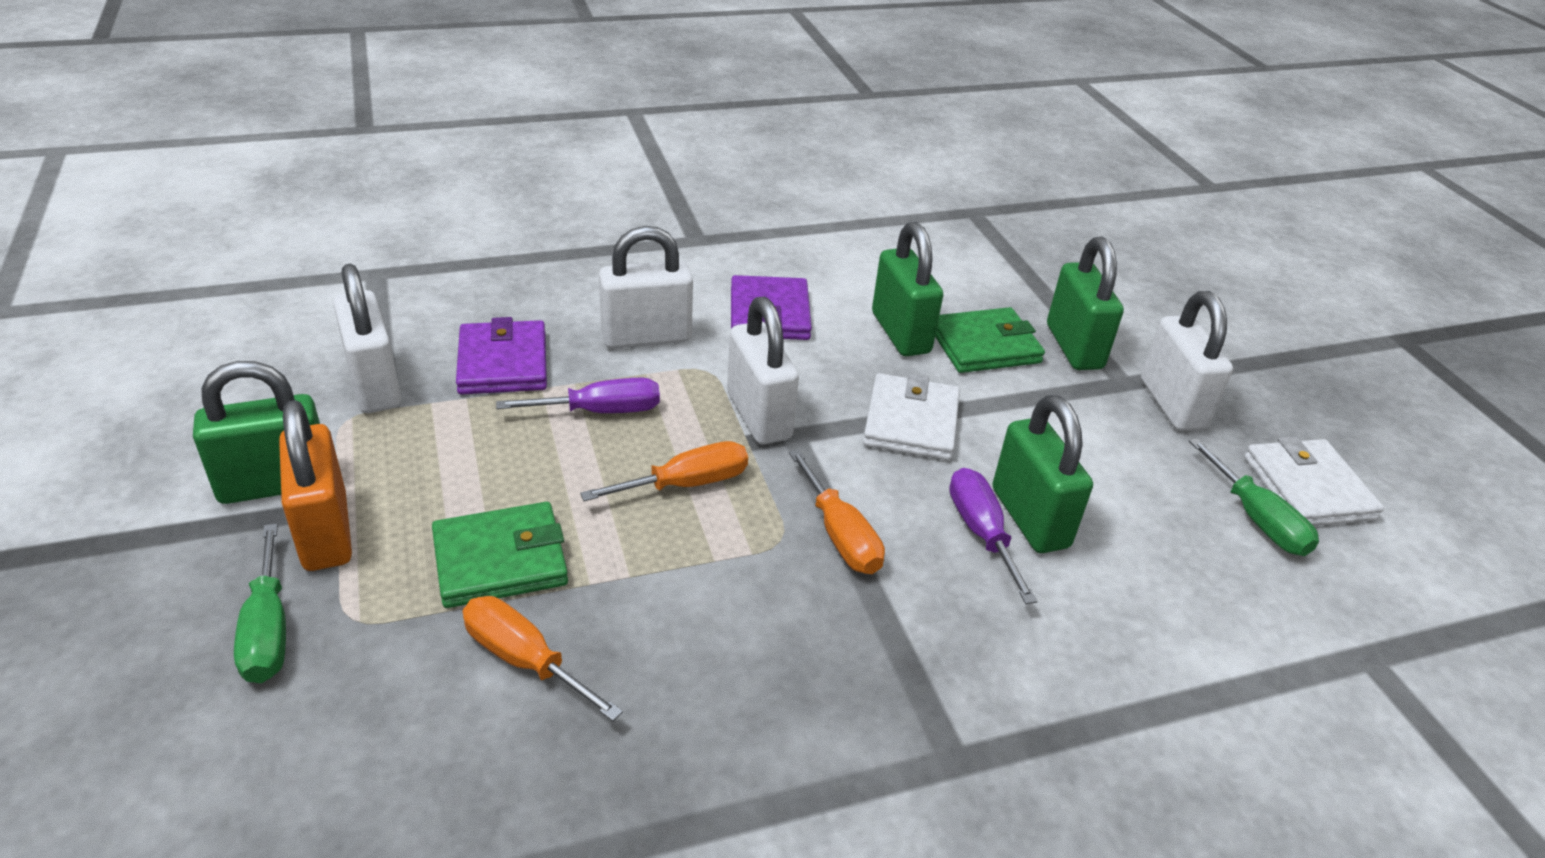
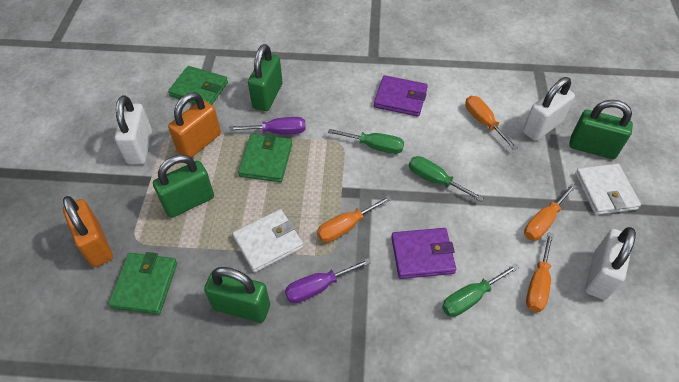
green screwdriver: 2 -> 3
green wallet: 2 -> 3
orange padlock: 1 -> 2
orange screwdriver: 3 -> 4
white padlock: 4 -> 3

